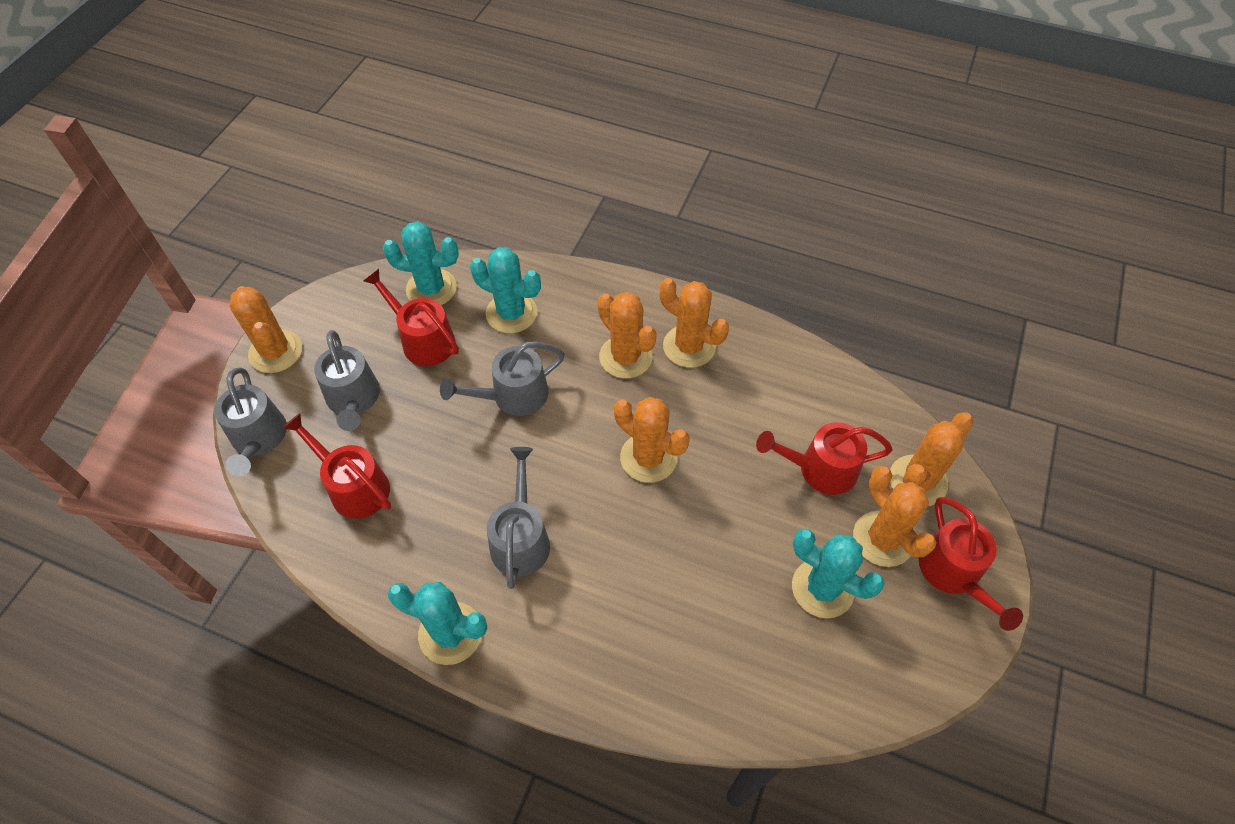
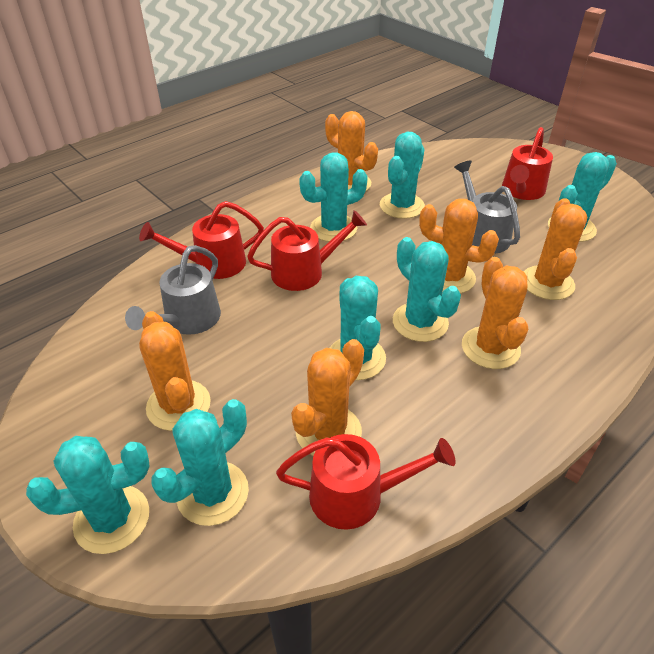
grey watering can: 4 -> 2
turquoise cactus: 4 -> 7

